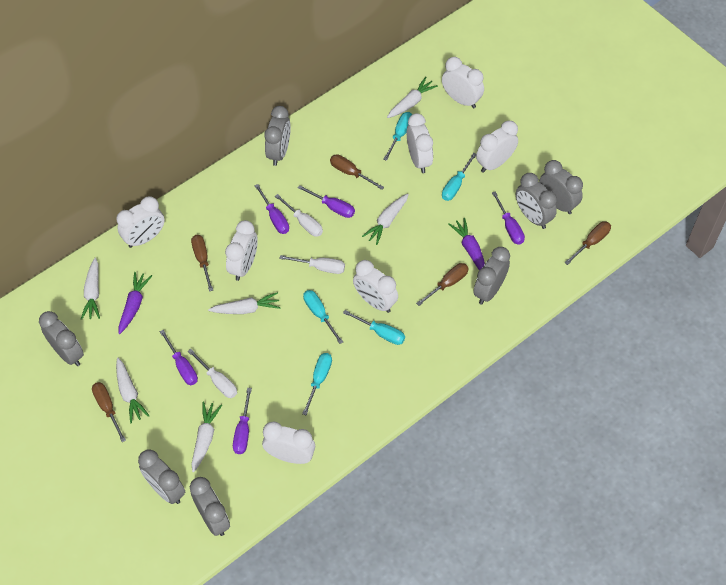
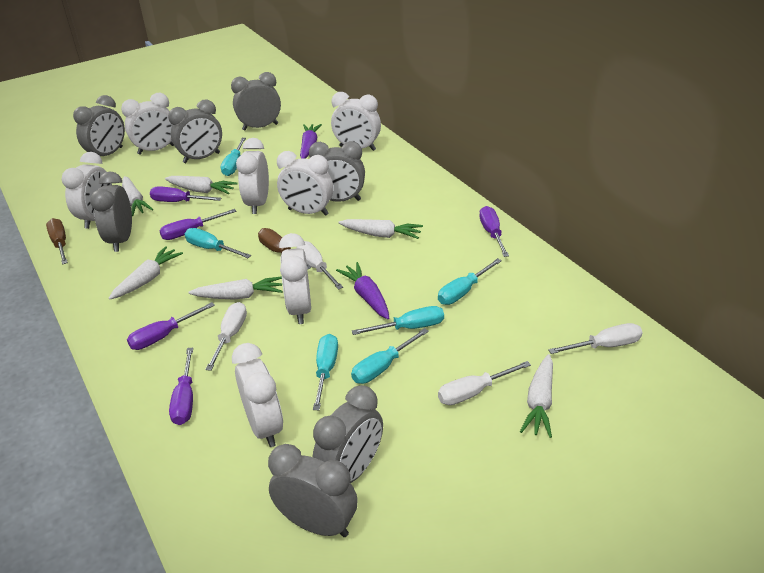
brown screwdriver: 5 -> 2
turquoise screwdriver: 5 -> 6
white screwdriver: 3 -> 4

